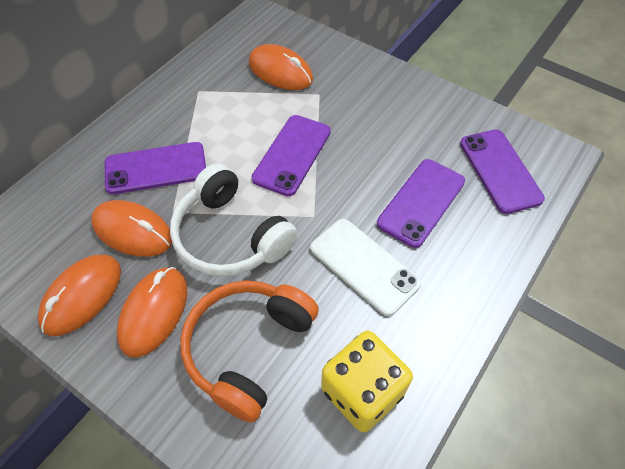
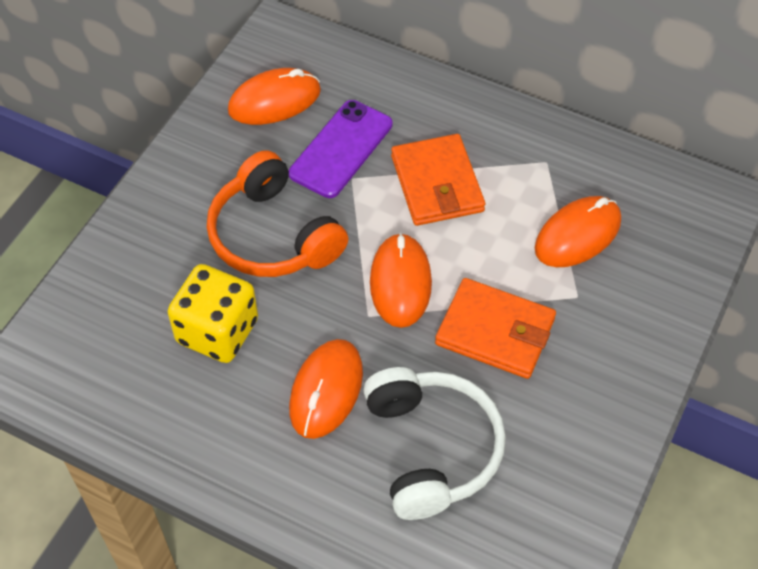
orange wallet: 0 -> 2
purple phone: 4 -> 1
white phone: 1 -> 0

